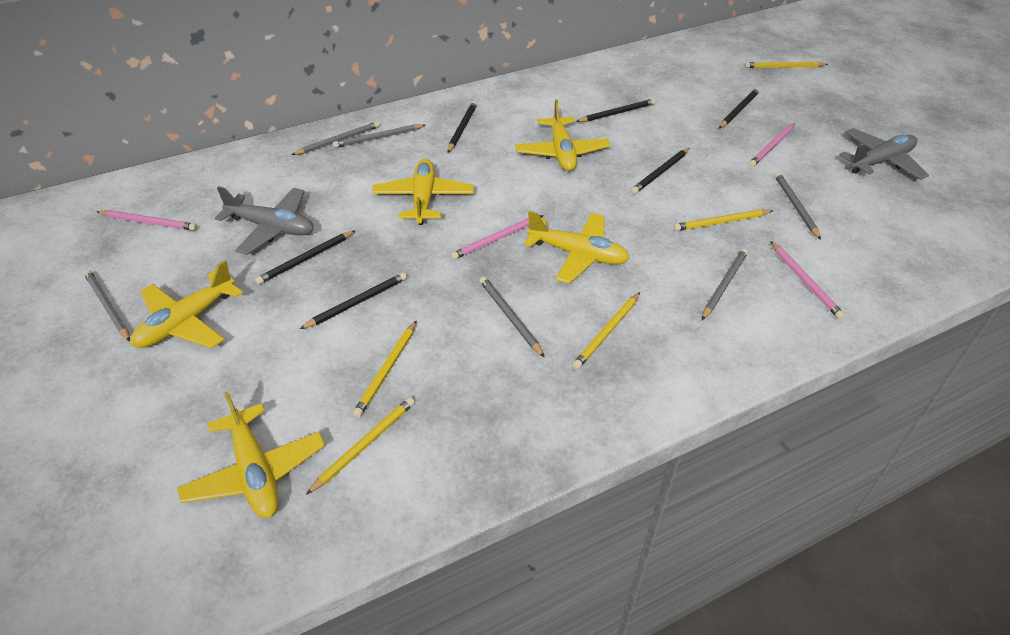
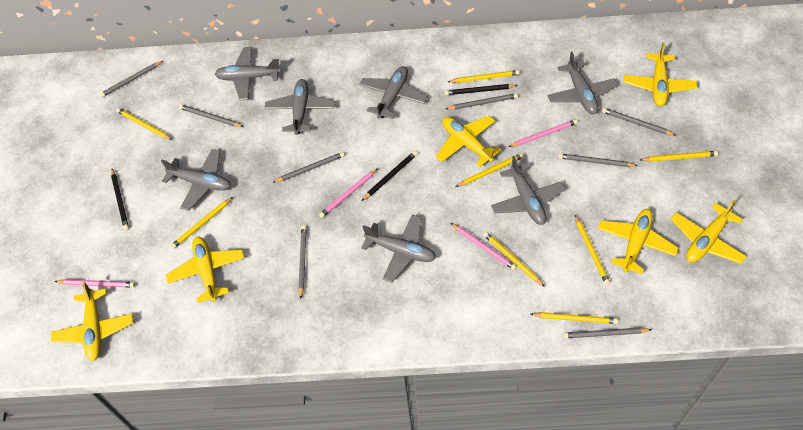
black pencil: 6 -> 3
grey pencil: 6 -> 8
grey plane: 2 -> 7
yellow pencil: 5 -> 8
yellow plane: 5 -> 6

